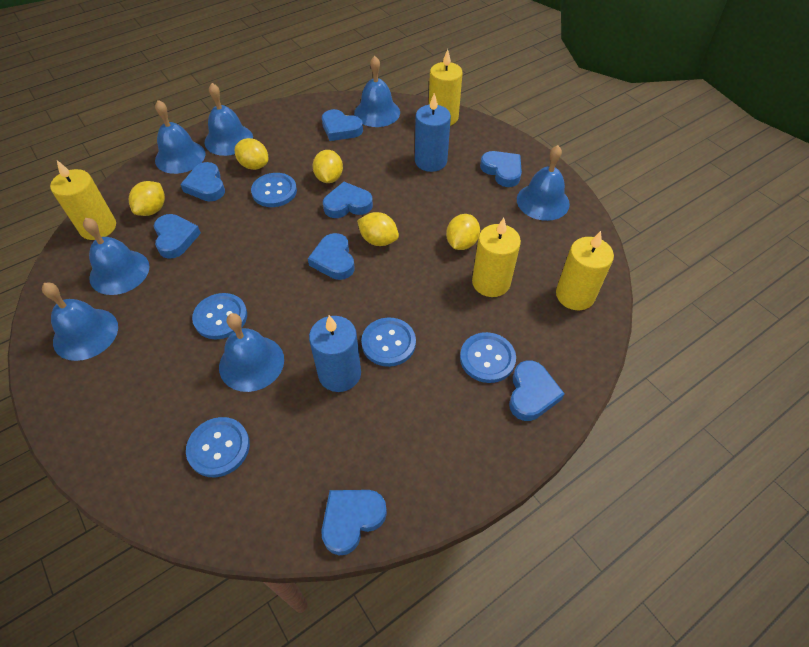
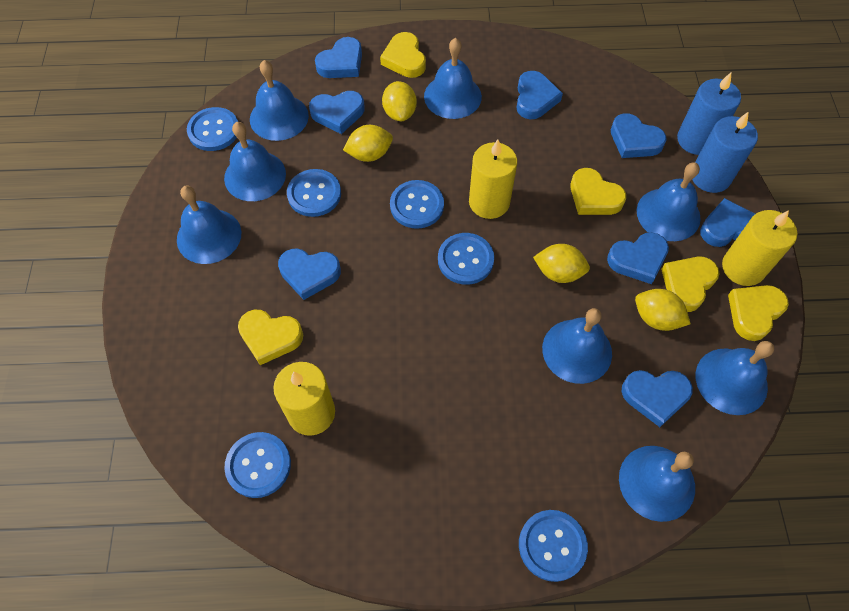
blue bell: 7 -> 8
blue button: 5 -> 6
yellow candle: 4 -> 3
yellow heart: 0 -> 5
yellow lemon: 5 -> 4

